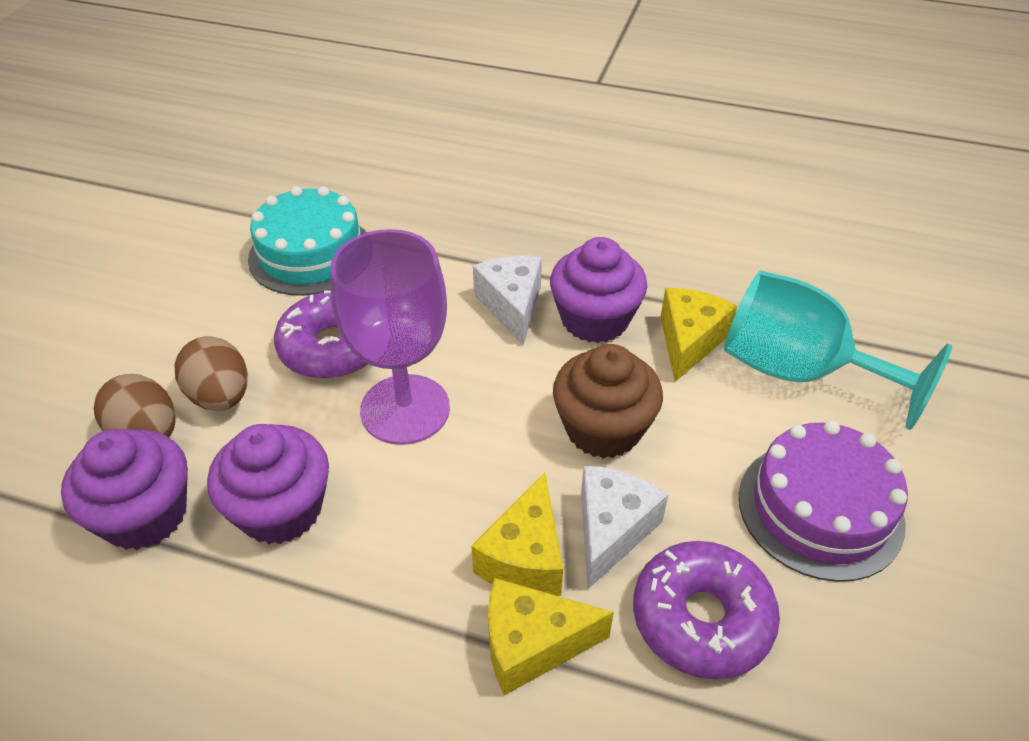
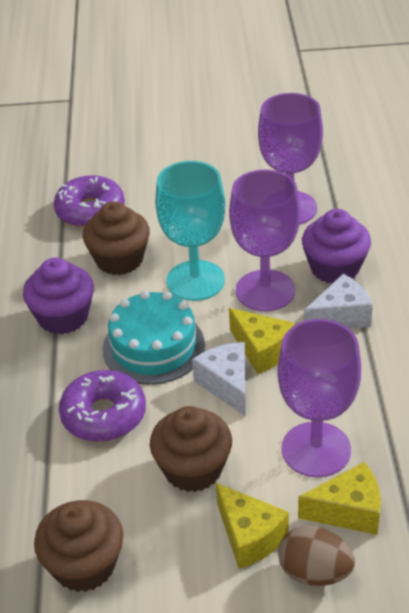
brown cupcake: 1 -> 3
brown egg: 2 -> 1
purple cake: 1 -> 0
purple cupcake: 3 -> 2
purple goblet: 1 -> 3

